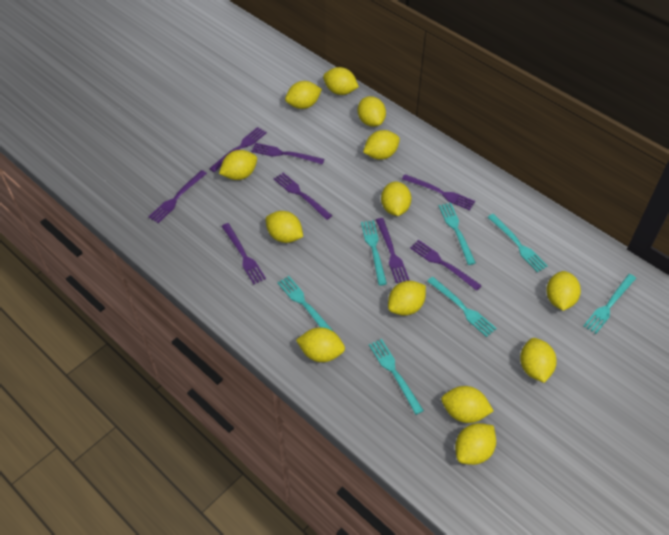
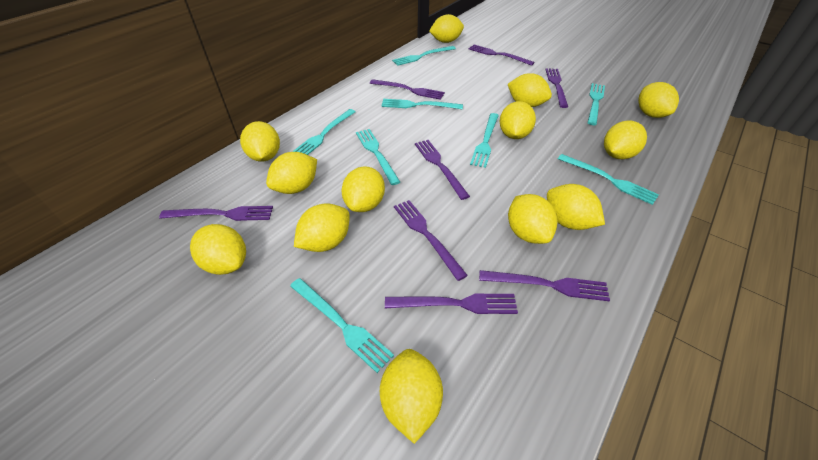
turquoise fork: 7 -> 8

